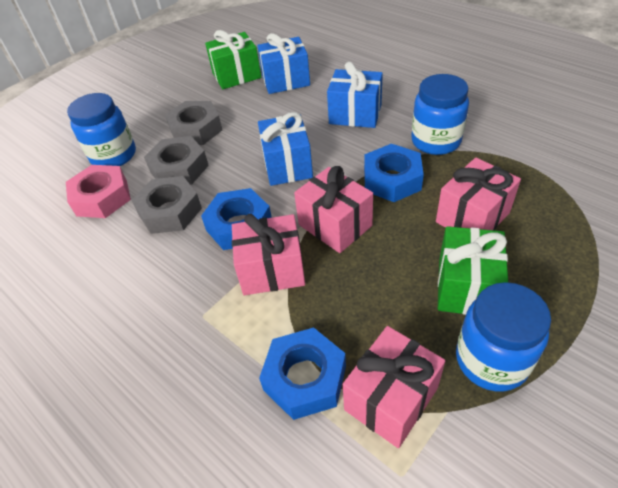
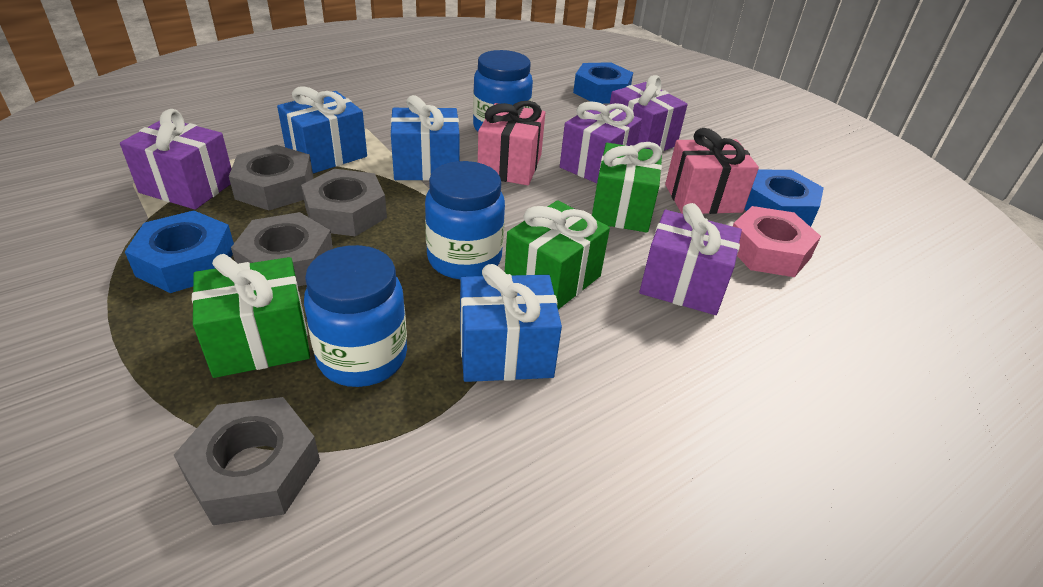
green gift: 2 -> 3
grey nut: 3 -> 4
pink gift: 4 -> 2
purple gift: 0 -> 4

